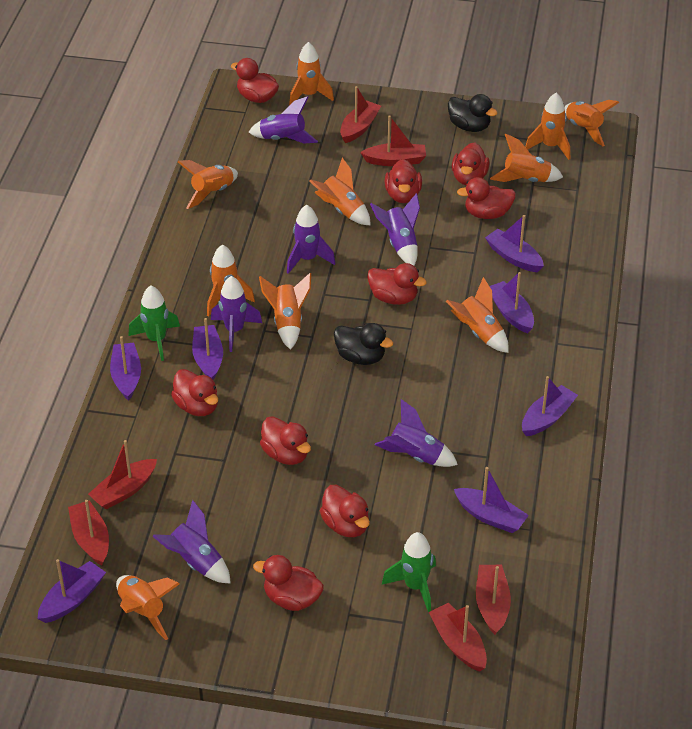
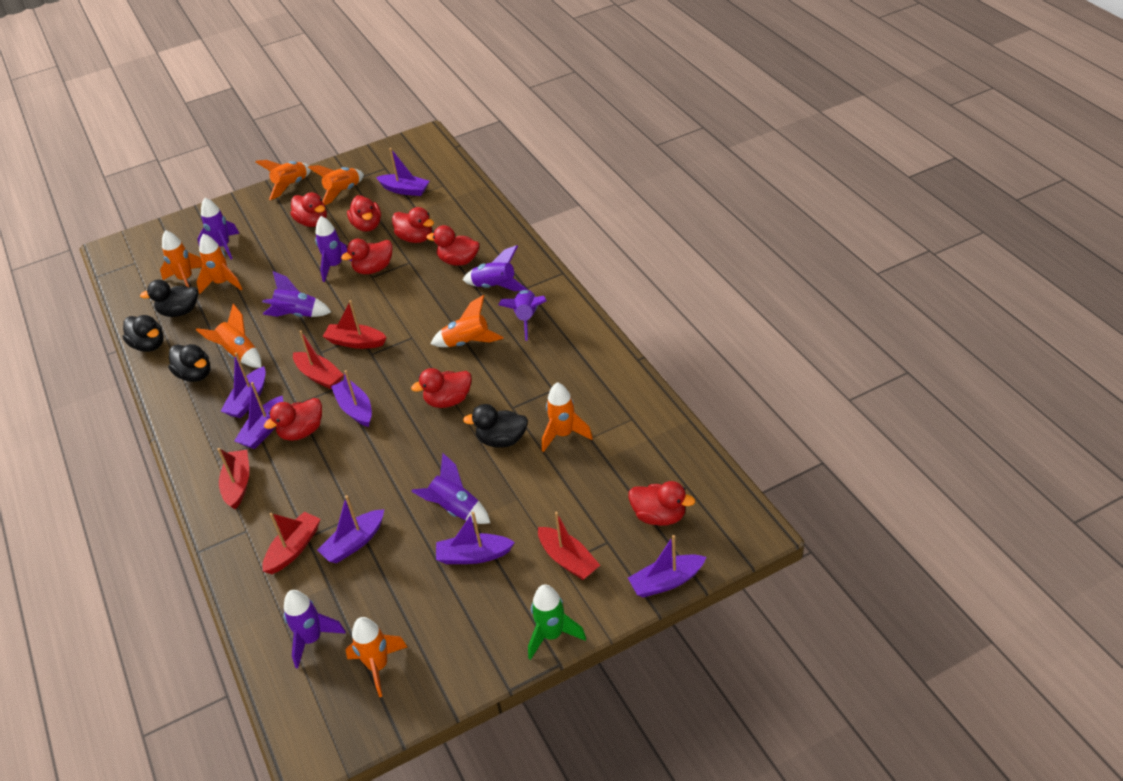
black duck: 2 -> 4
green rocket: 2 -> 1
orange rocket: 10 -> 8
purple rocket: 6 -> 7
red boat: 6 -> 5
red duck: 9 -> 8

